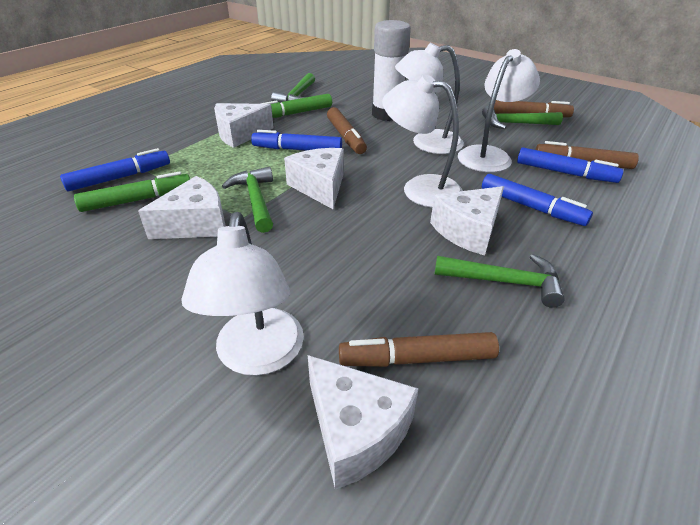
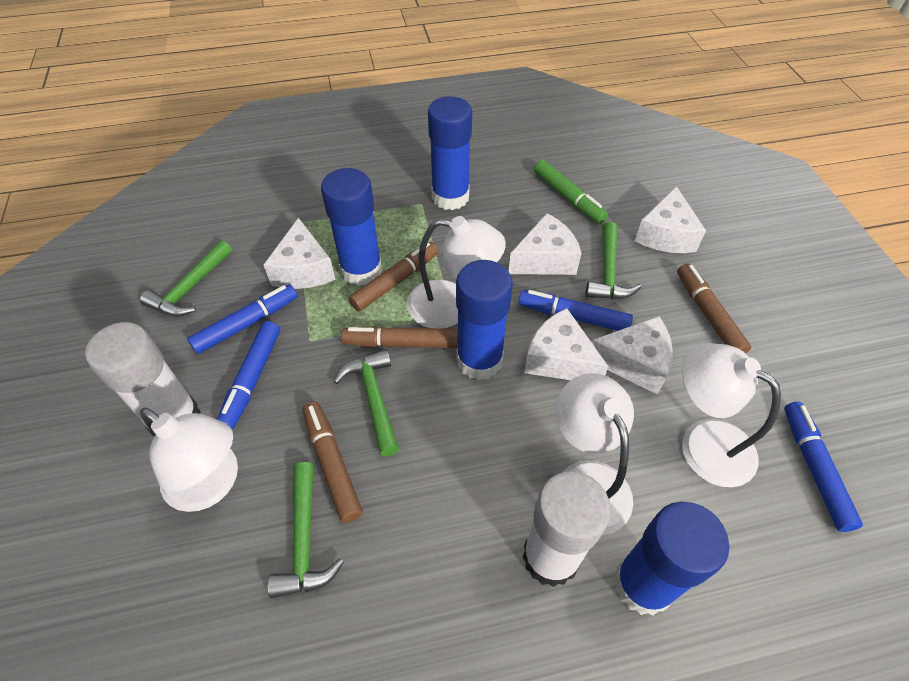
blue glue stick: 0 -> 4
green marker: 2 -> 1
white glue stick: 1 -> 2

